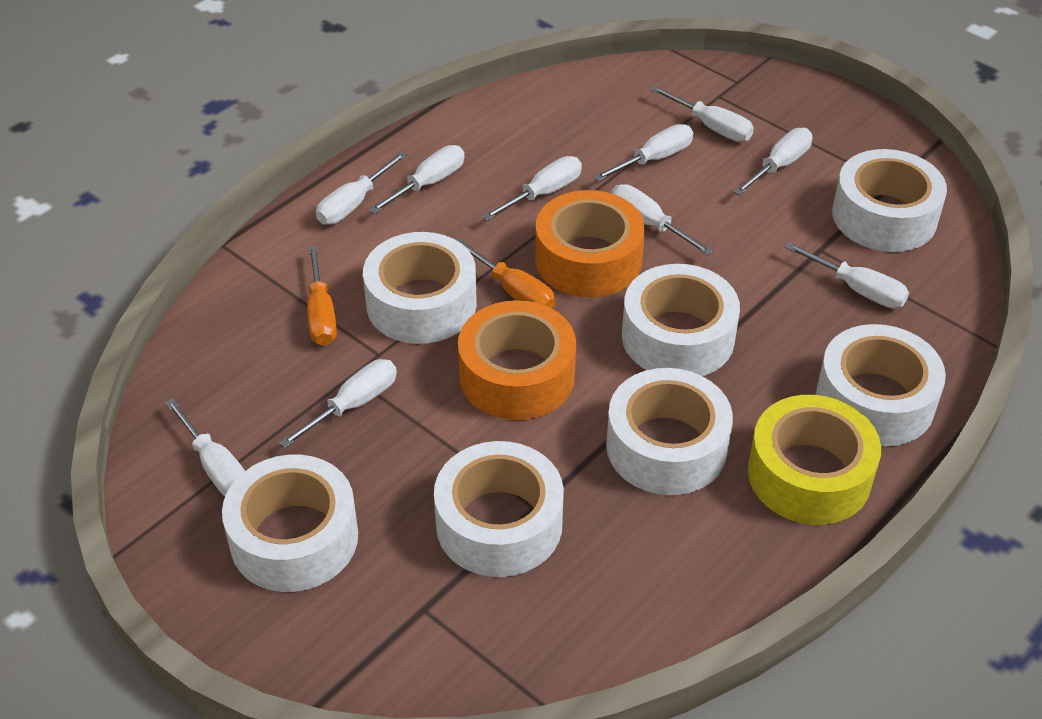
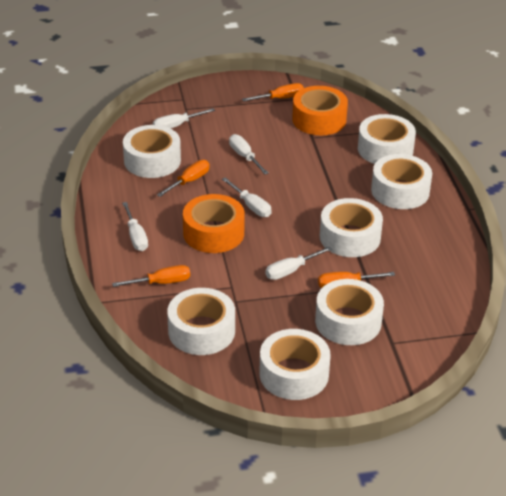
orange screwdriver: 2 -> 4
white screwdriver: 10 -> 5
yellow tape: 1 -> 0

